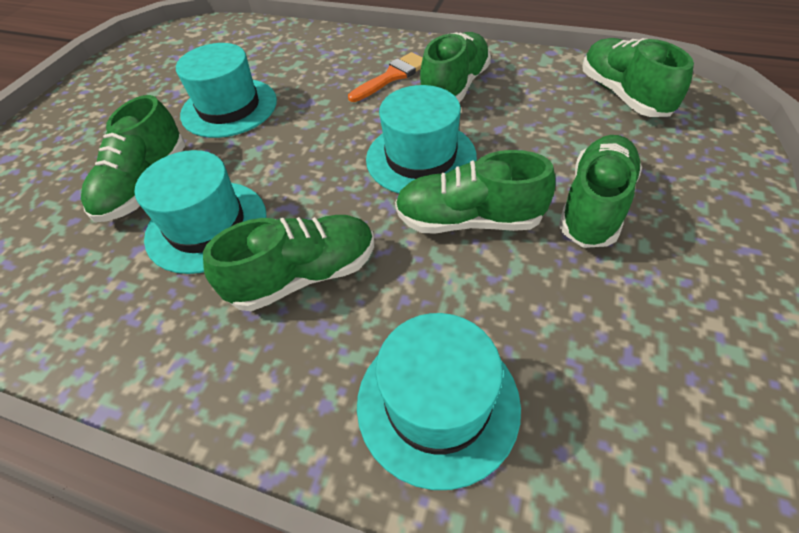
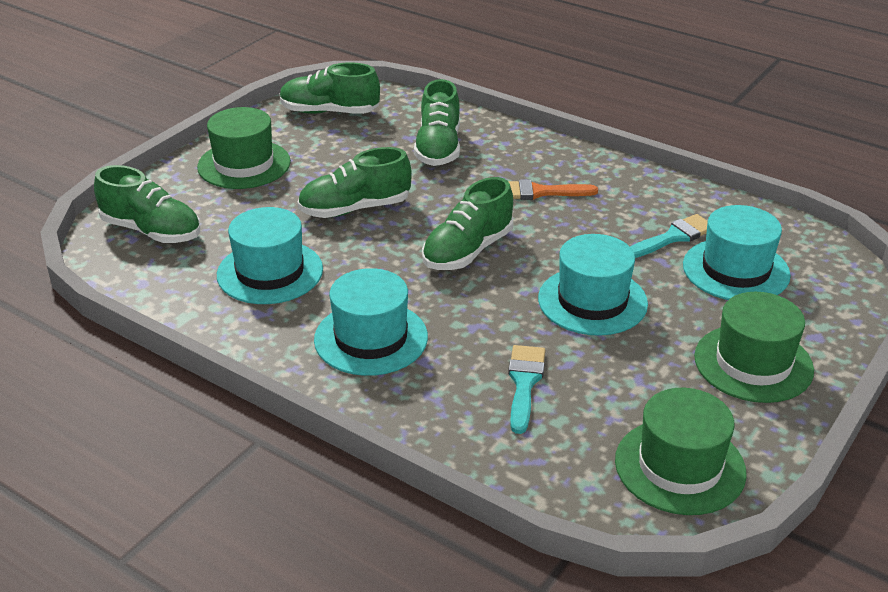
green hat: 0 -> 3
green shoe: 6 -> 5
turquoise brush: 0 -> 2

